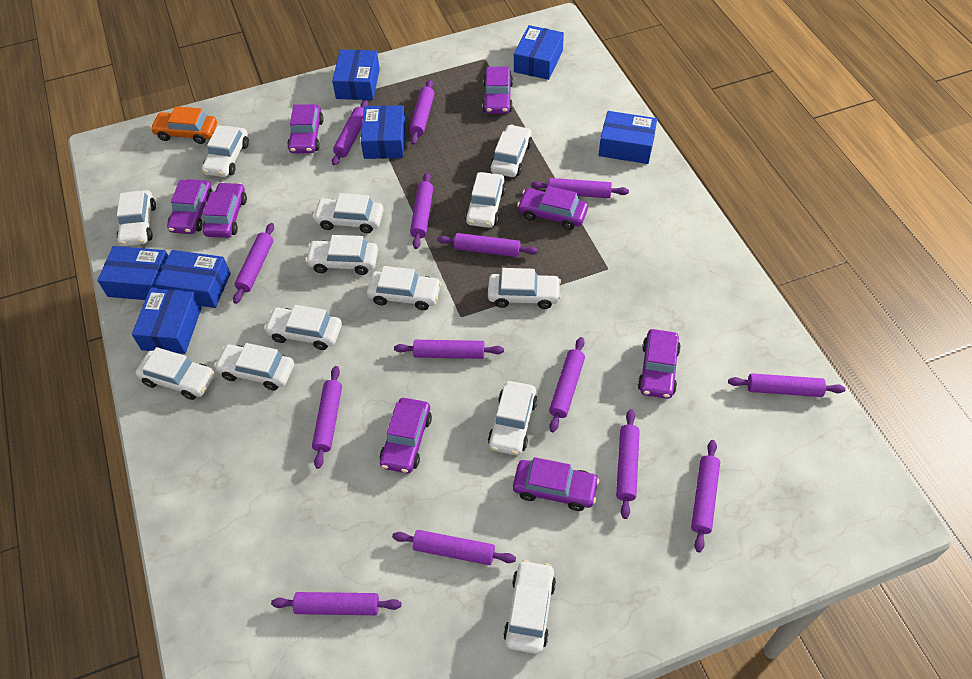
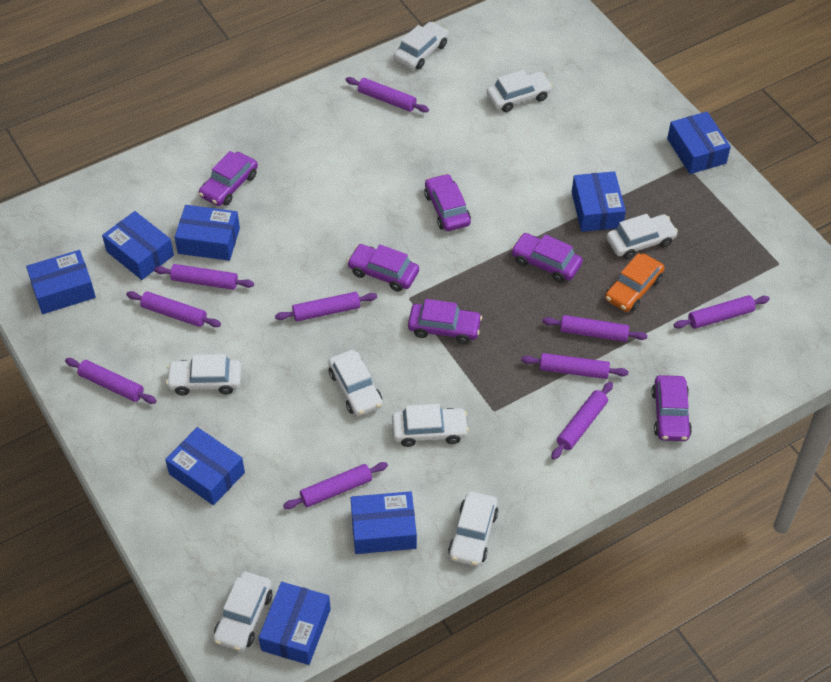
blue box: 7 -> 8
purple car: 8 -> 6
purple rolling pin: 14 -> 10
white car: 13 -> 8

